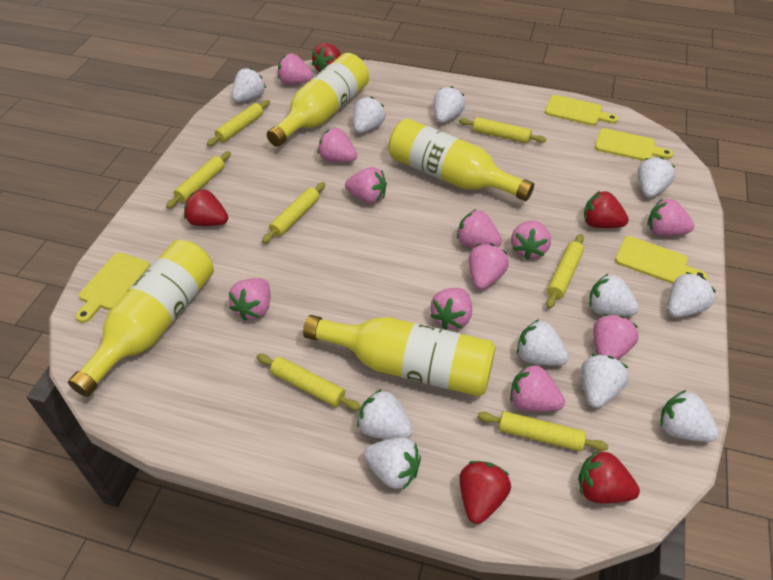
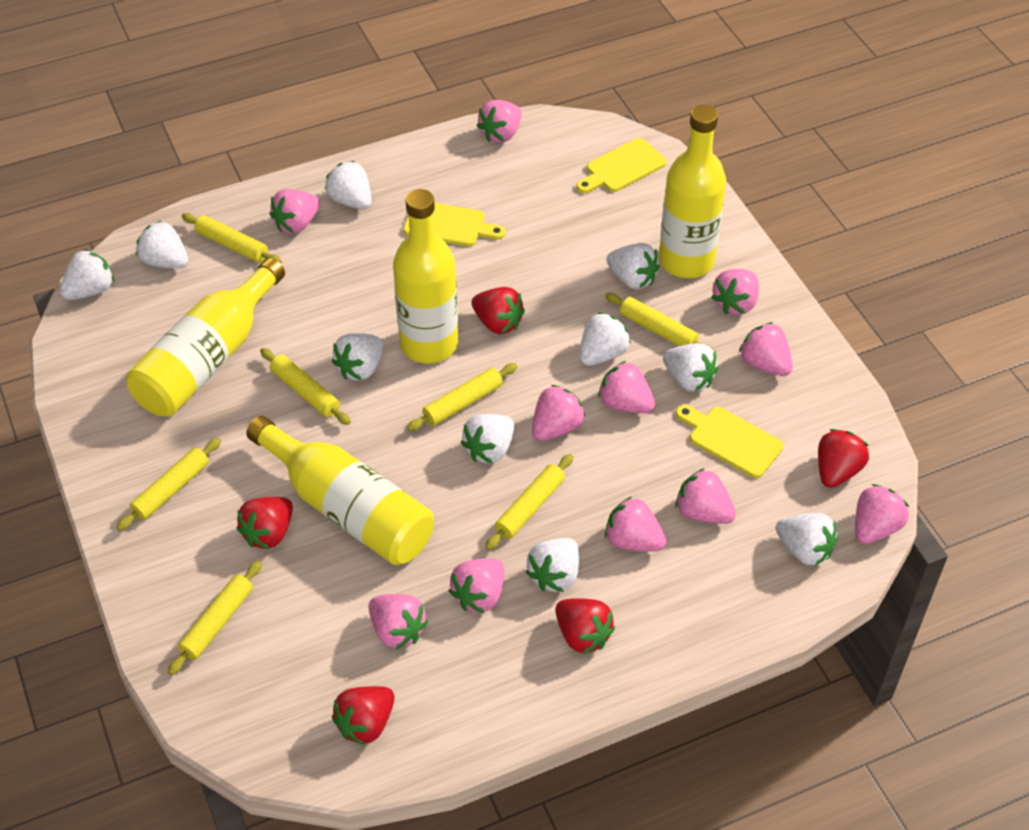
white strawberry: 11 -> 10
yellow cutting board: 4 -> 3

